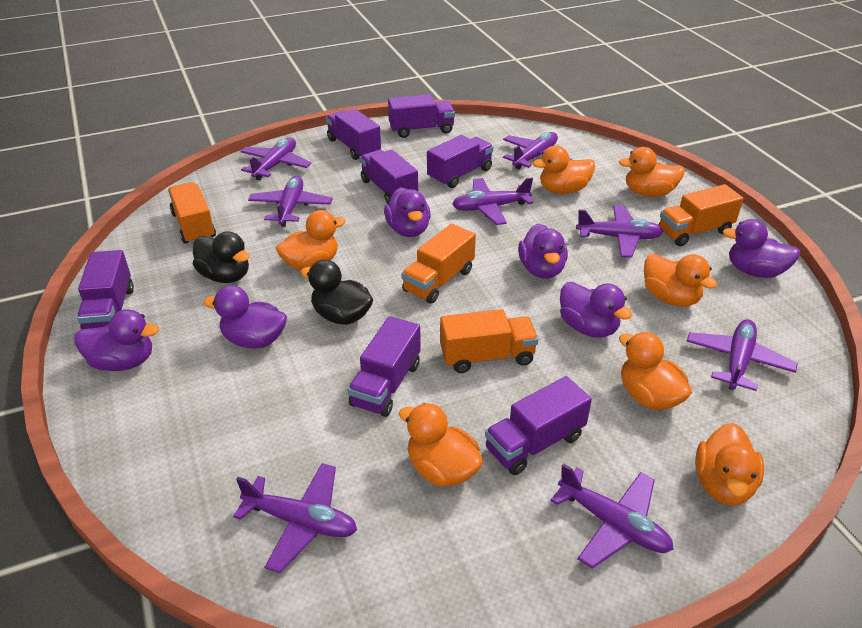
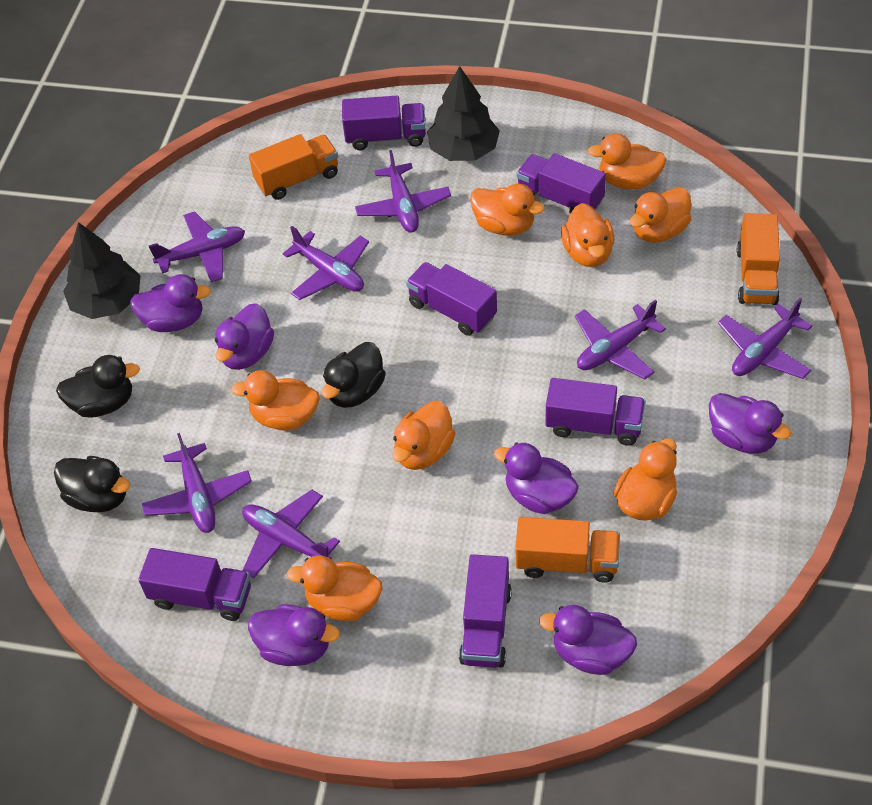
black duck: 2 -> 3
black tree: 0 -> 2
orange duck: 7 -> 8
orange truck: 4 -> 3
purple plane: 8 -> 7
purple truck: 7 -> 6

